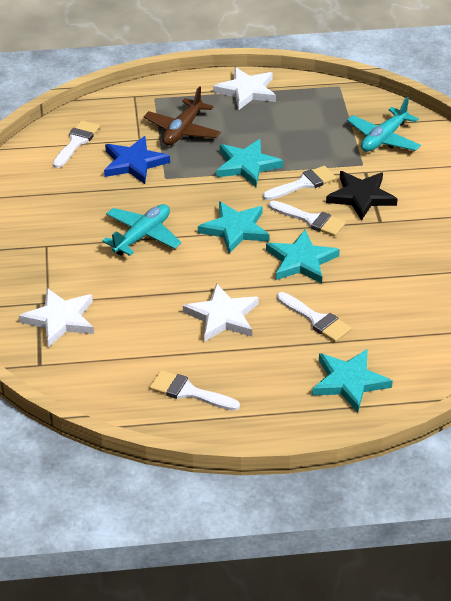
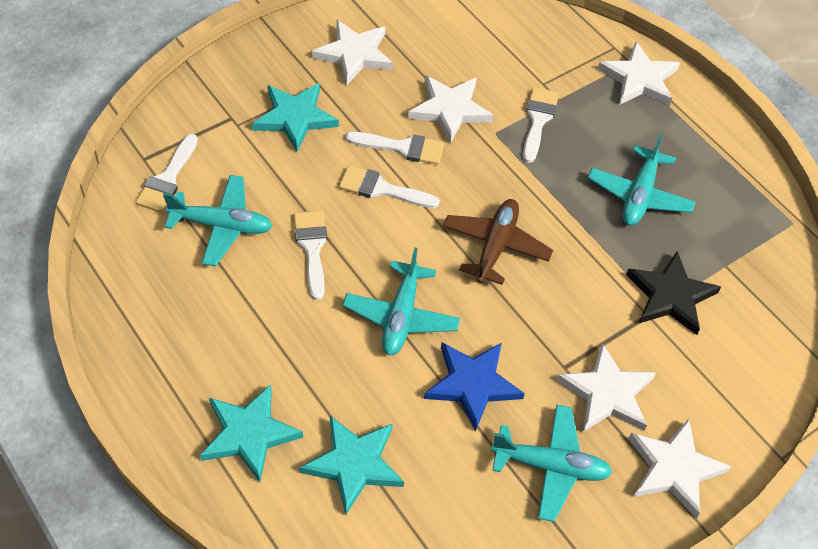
turquoise plane: 2 -> 4
turquoise star: 4 -> 3
white star: 3 -> 5

